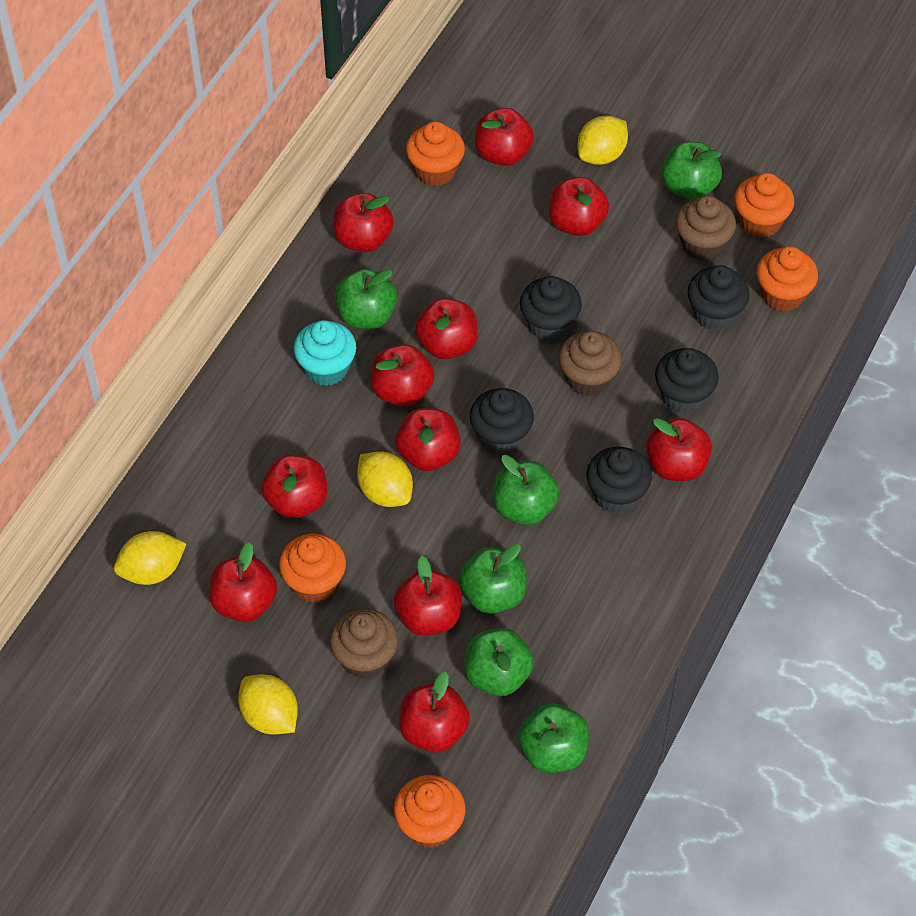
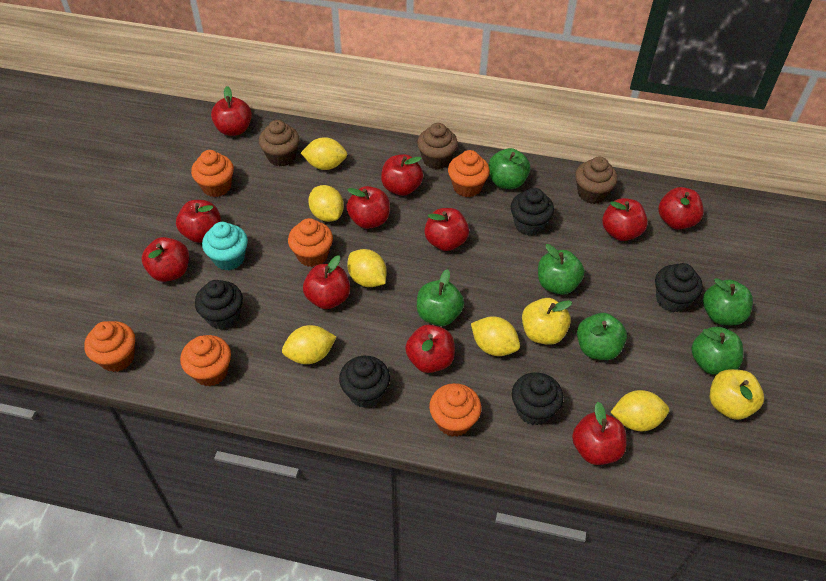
orange cupcake: 5 -> 6
yellow apple: 0 -> 2
yellow lemon: 4 -> 6

